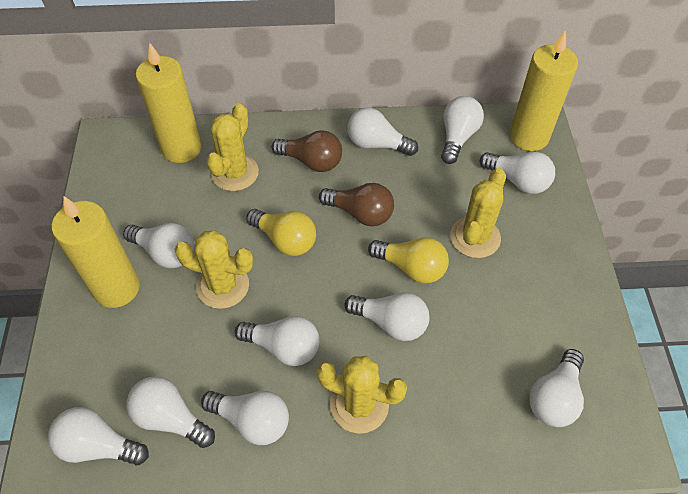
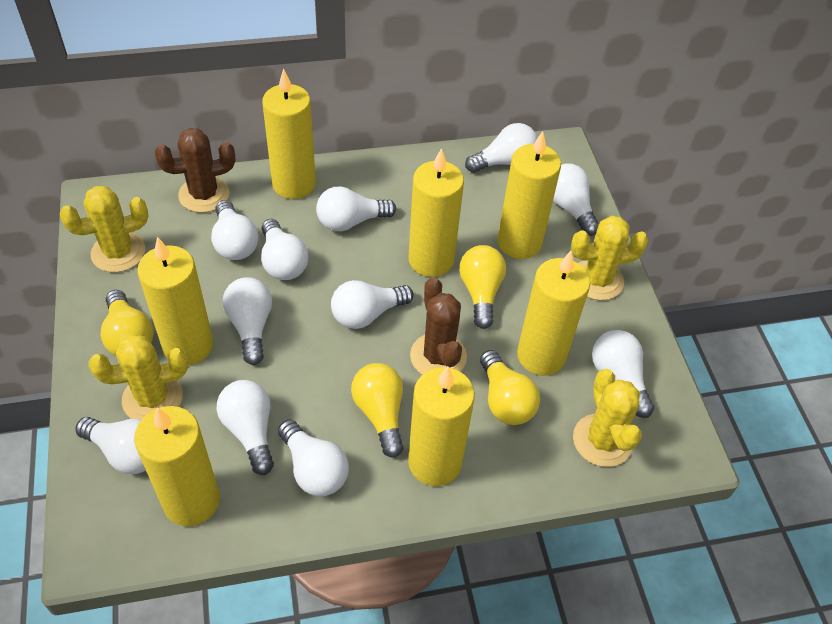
brown cactus: 0 -> 2
brown light bulb: 2 -> 0
white light bulb: 10 -> 11
yellow candle: 3 -> 7
yellow light bulb: 2 -> 4

